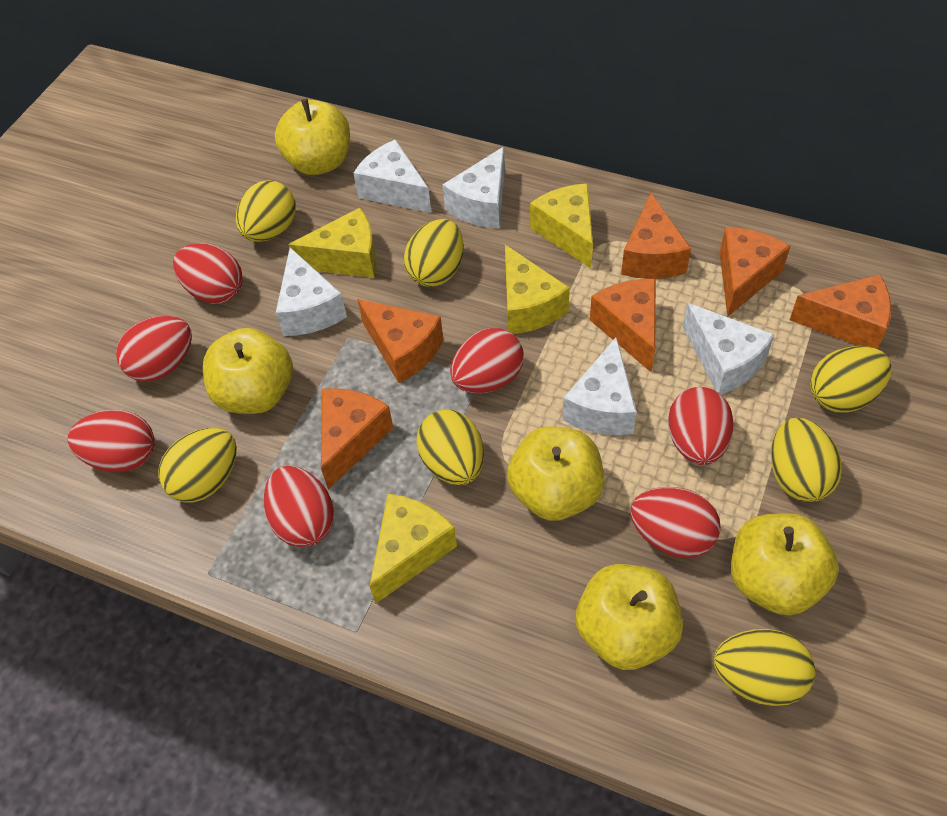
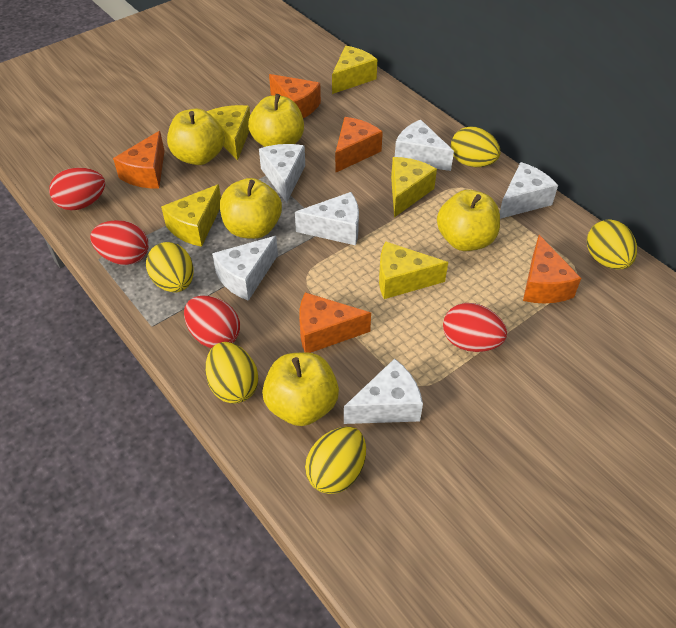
orange cheese: 6 -> 5
red egg: 7 -> 4
white cheese: 5 -> 6
yellow cheese: 4 -> 5
yellow egg: 7 -> 5

